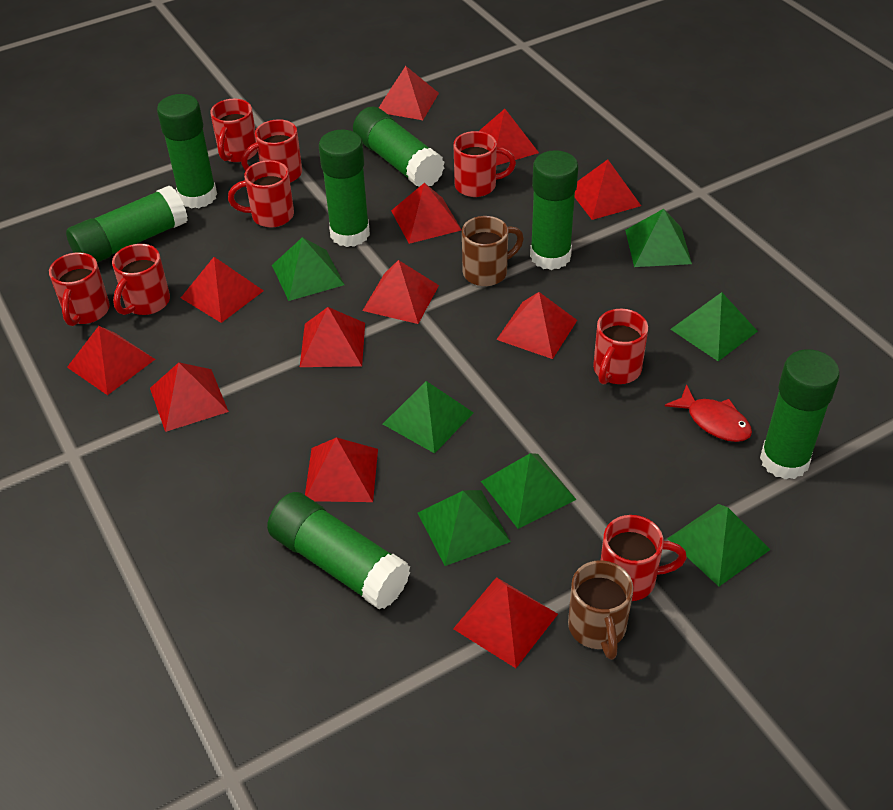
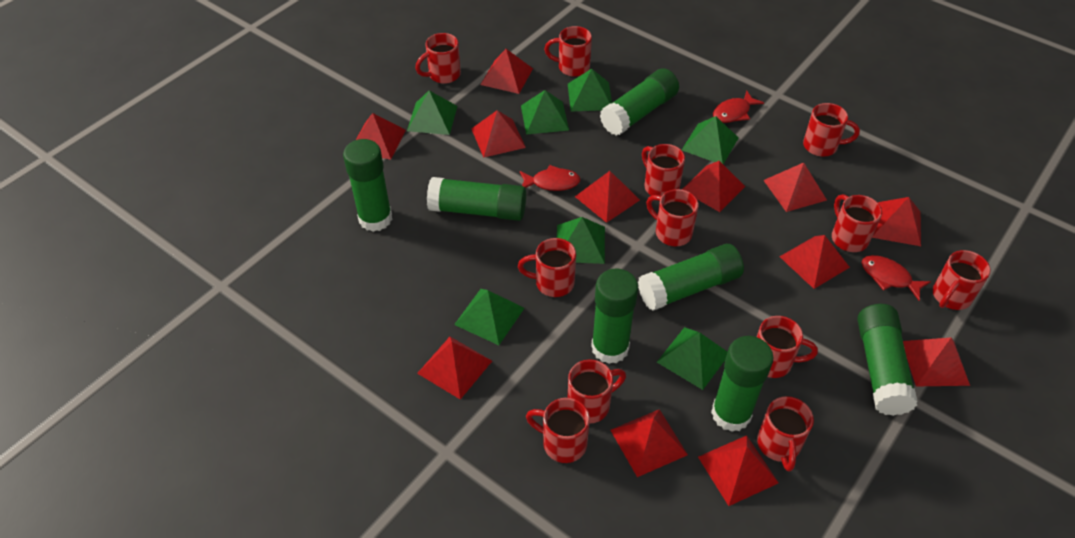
brown mug: 2 -> 0
red fish: 1 -> 3
red mug: 8 -> 12

